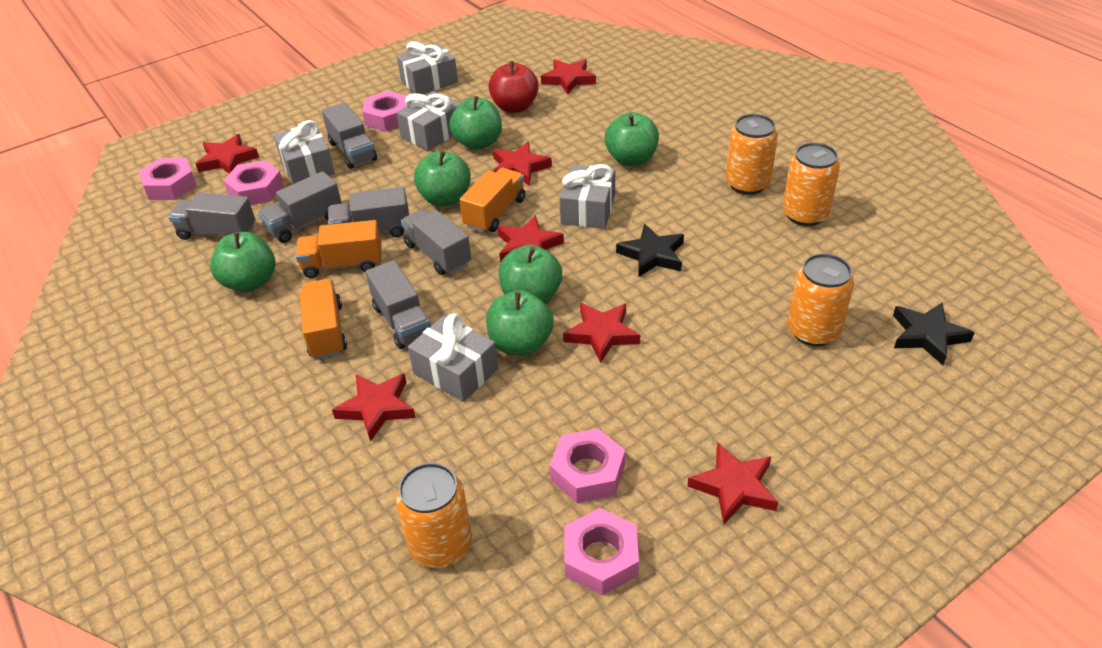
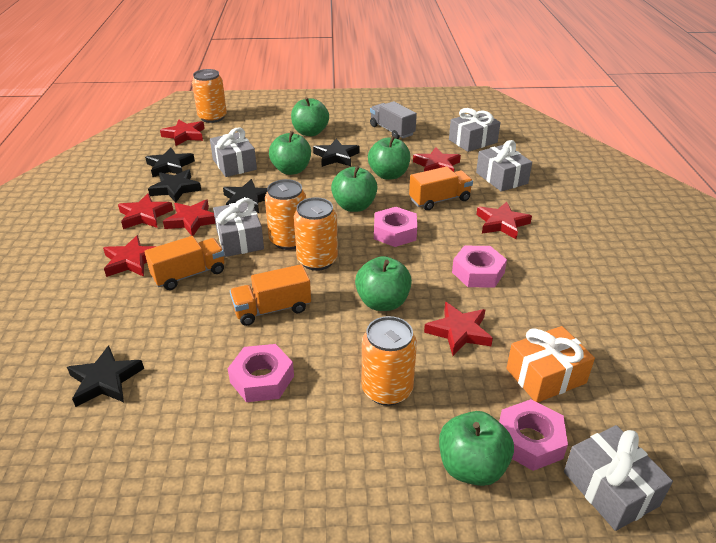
black star: 2 -> 5
grey truck: 6 -> 1
orange gift: 0 -> 1
pink nut: 5 -> 4
red apple: 1 -> 0

